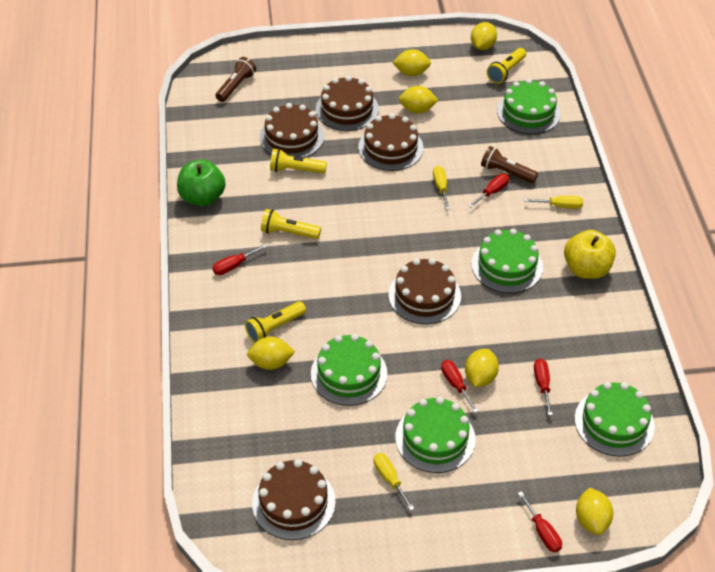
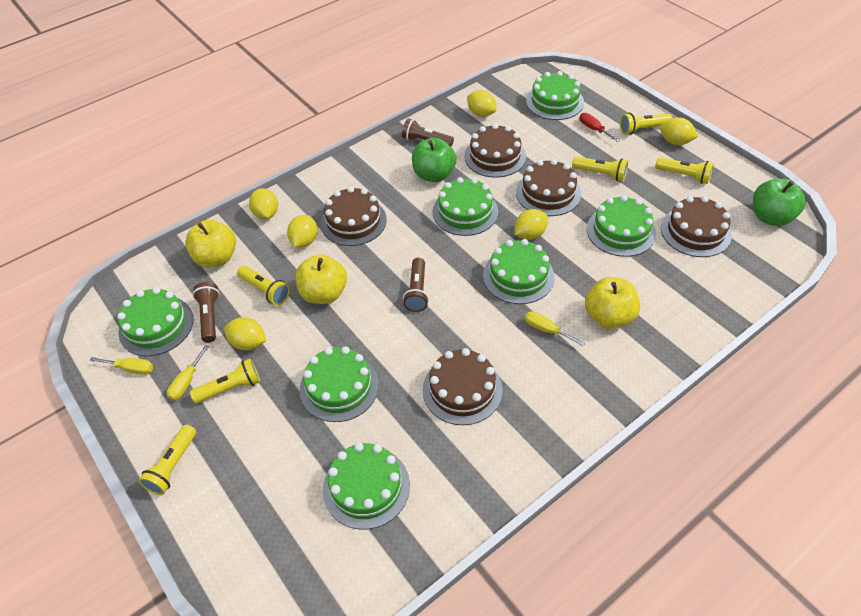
brown flashlight: 2 -> 3
green apple: 1 -> 2
green cake: 5 -> 7
red screwdriver: 5 -> 1
yellow apple: 1 -> 3
yellow flashlight: 4 -> 6

